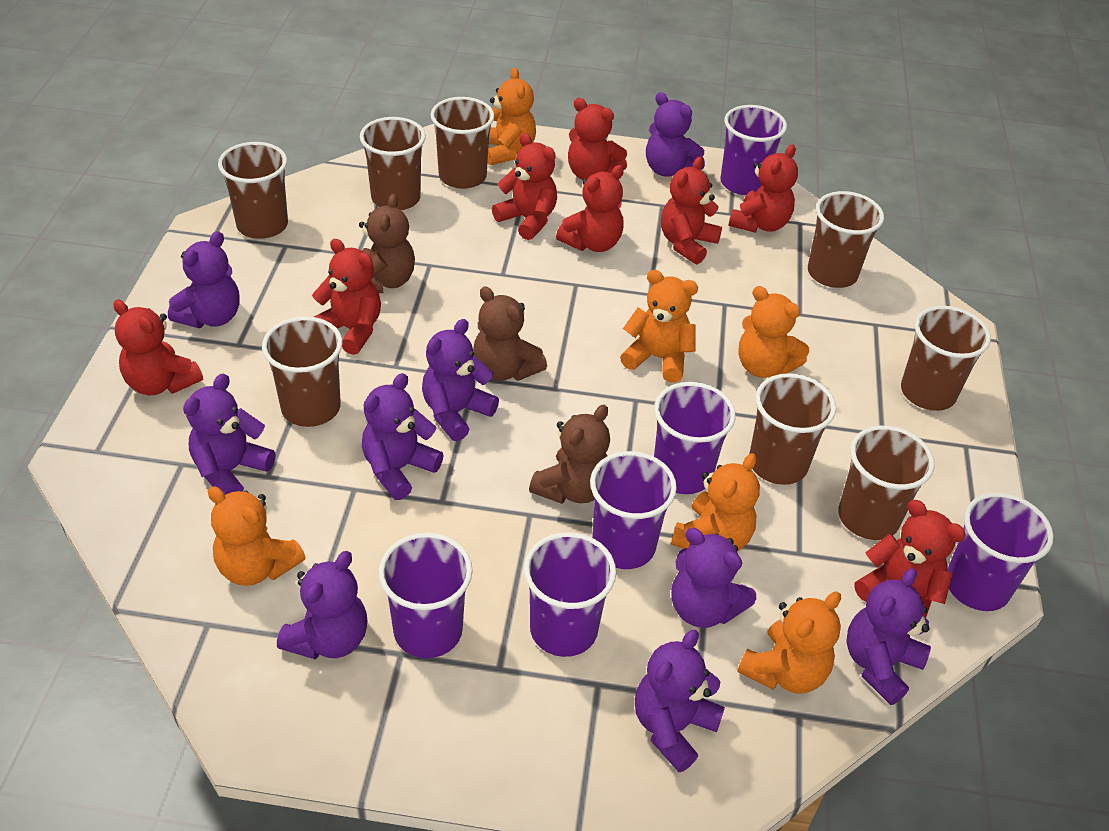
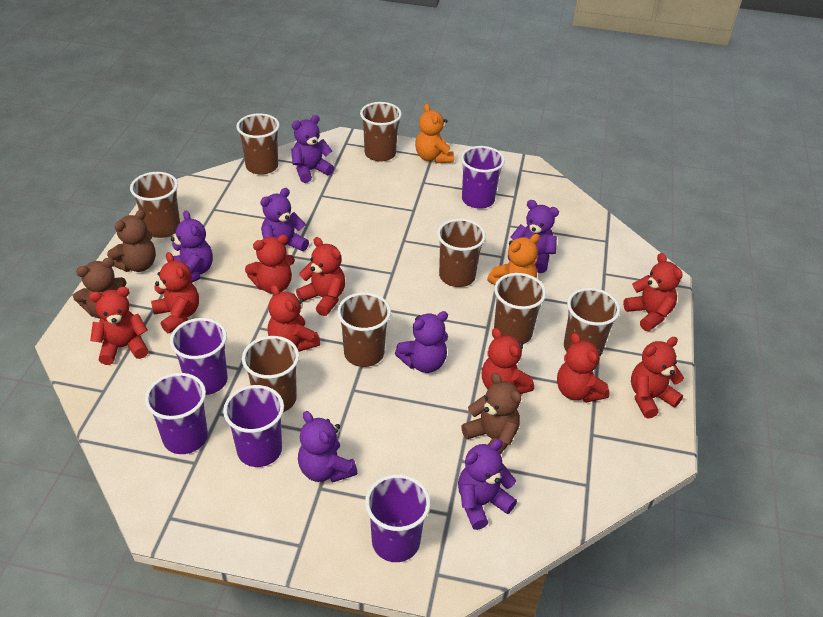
orange teddy bear: 6 -> 2
purple cup: 6 -> 5
purple teddy bear: 9 -> 7
red teddy bear: 8 -> 9

